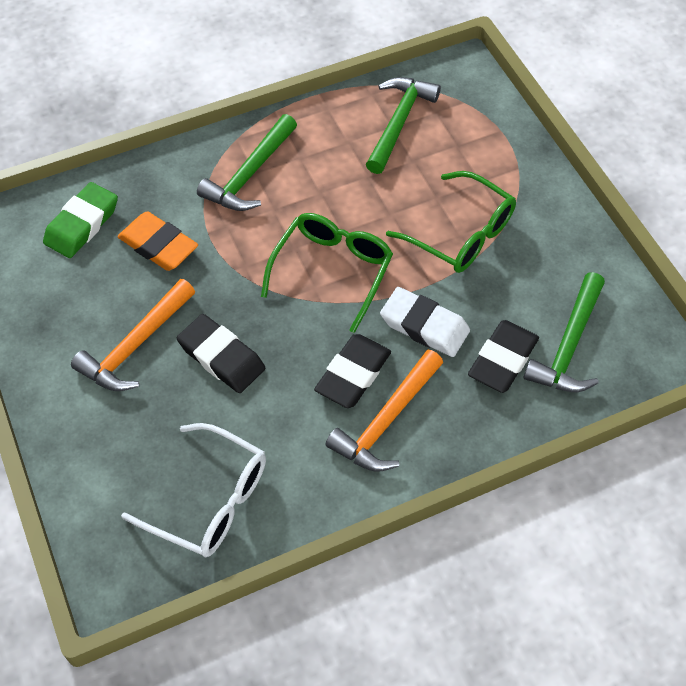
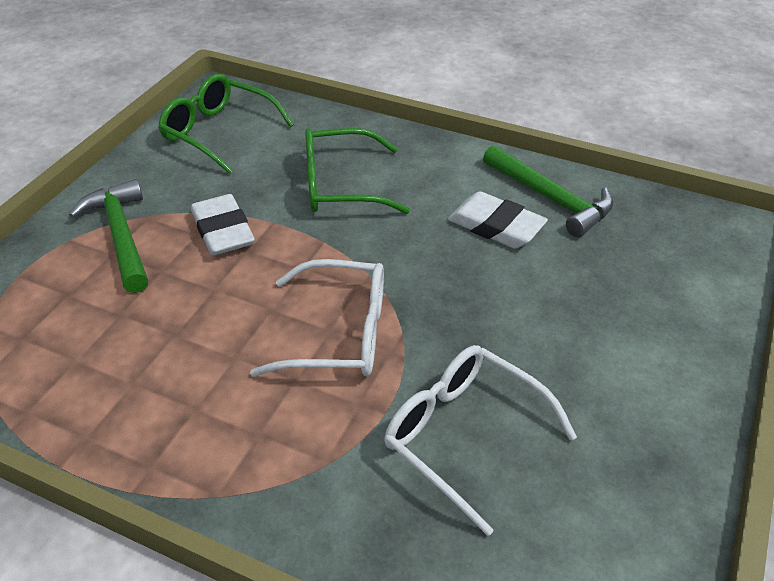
black eraser: 3 -> 0
green eraser: 1 -> 0
green hammer: 3 -> 2
orange eraser: 1 -> 0
orange hammer: 2 -> 0
white eraser: 1 -> 2
white glasses: 1 -> 2

